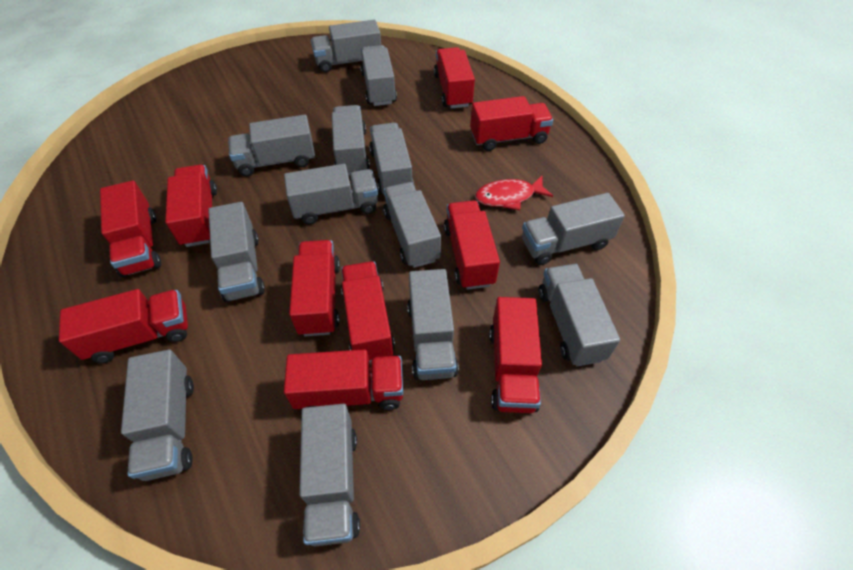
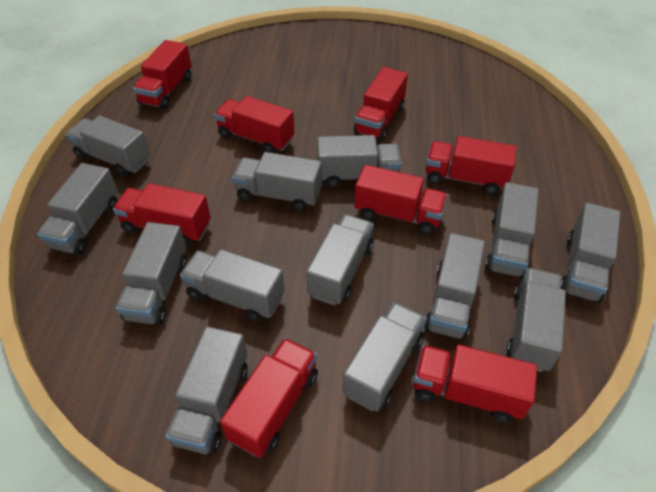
red fish: 1 -> 0
red truck: 10 -> 8

